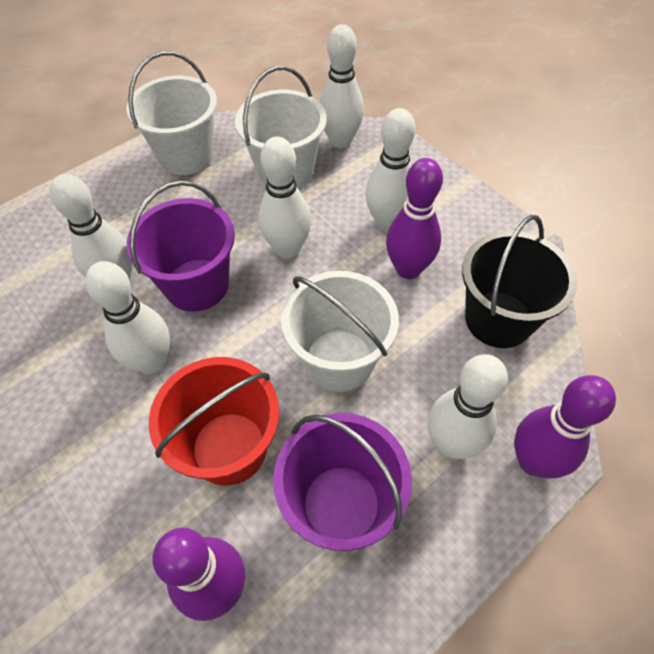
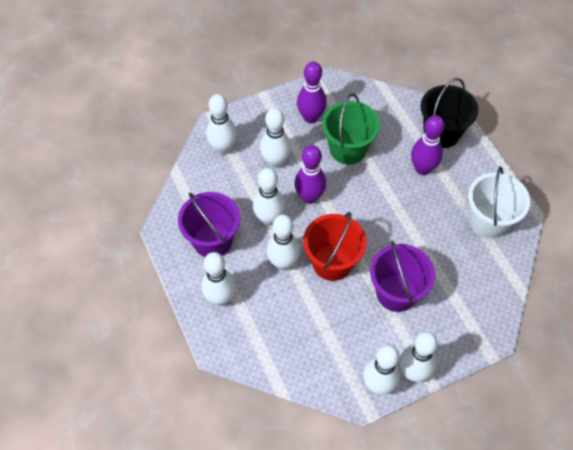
green bucket: 0 -> 1
white bowling pin: 6 -> 7
white bucket: 3 -> 1

